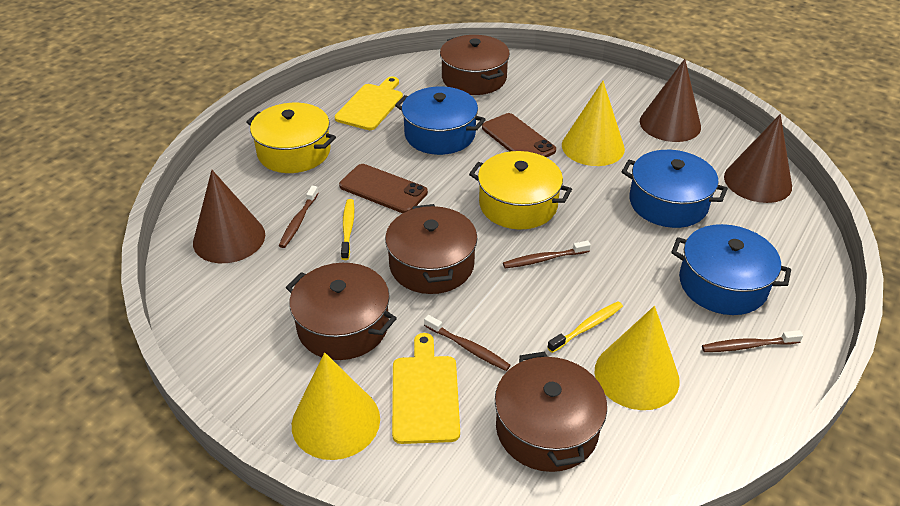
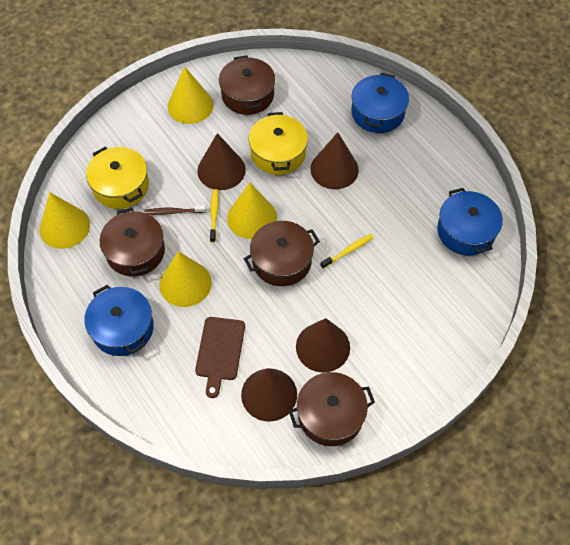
brown cone: 3 -> 4
brown cutting board: 0 -> 1
brown phone: 2 -> 0
brown toothbrush: 4 -> 1
yellow cone: 3 -> 4
yellow cutting board: 2 -> 0

